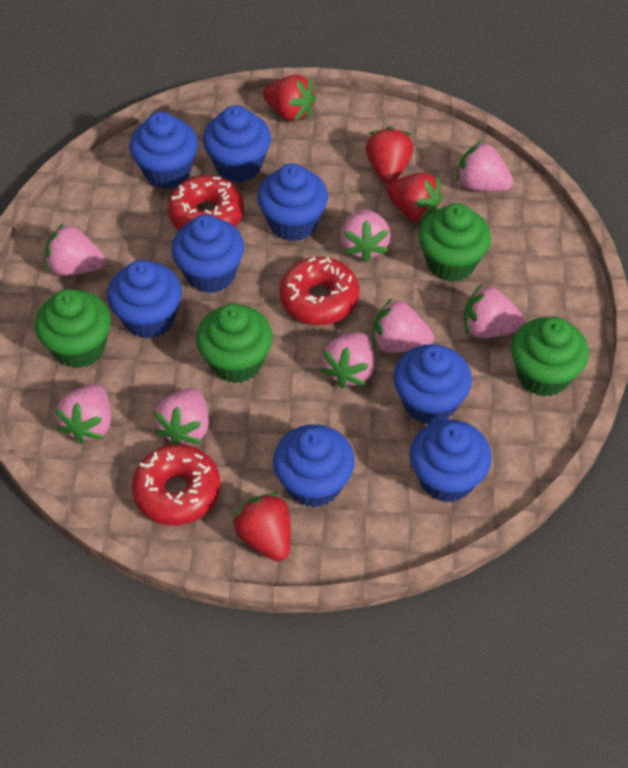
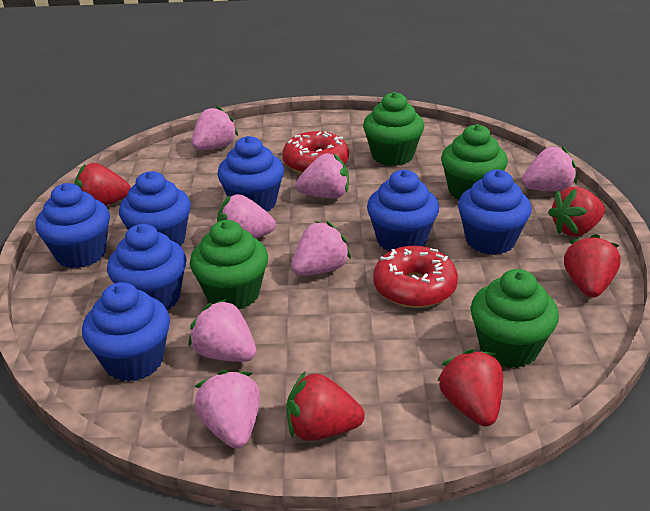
blue cupcake: 8 -> 7
pink strawberry: 8 -> 7
red donut: 3 -> 2
red strawberry: 4 -> 5

